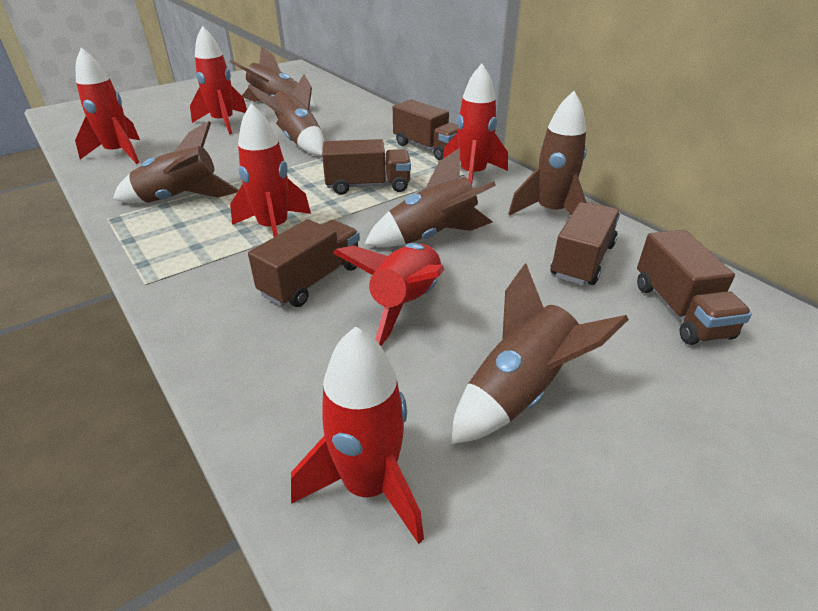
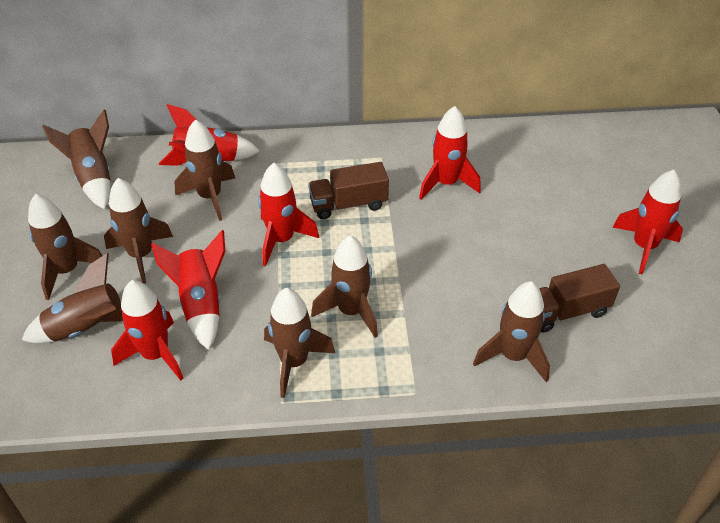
brown rocket: 6 -> 8
brown truck: 5 -> 2

